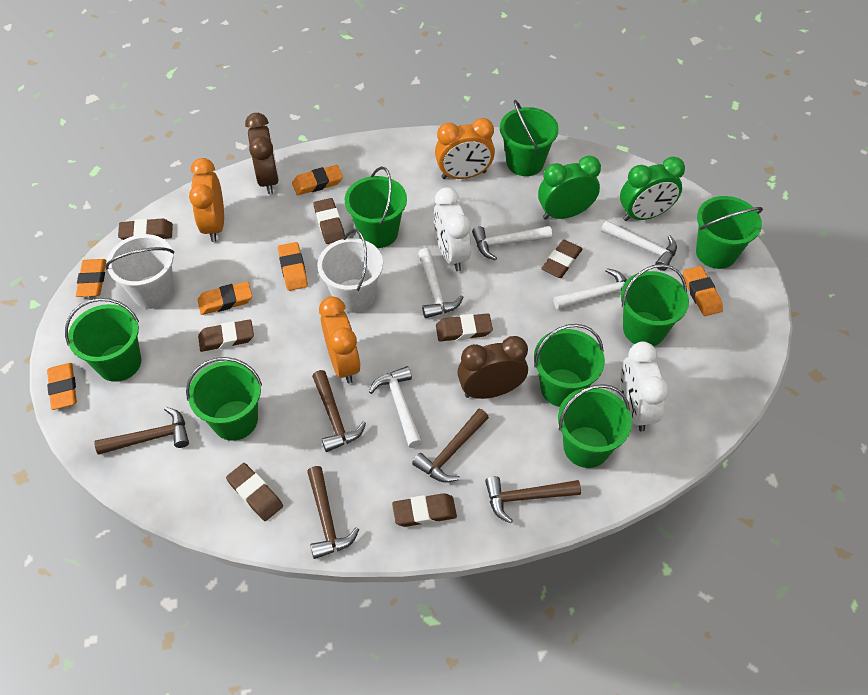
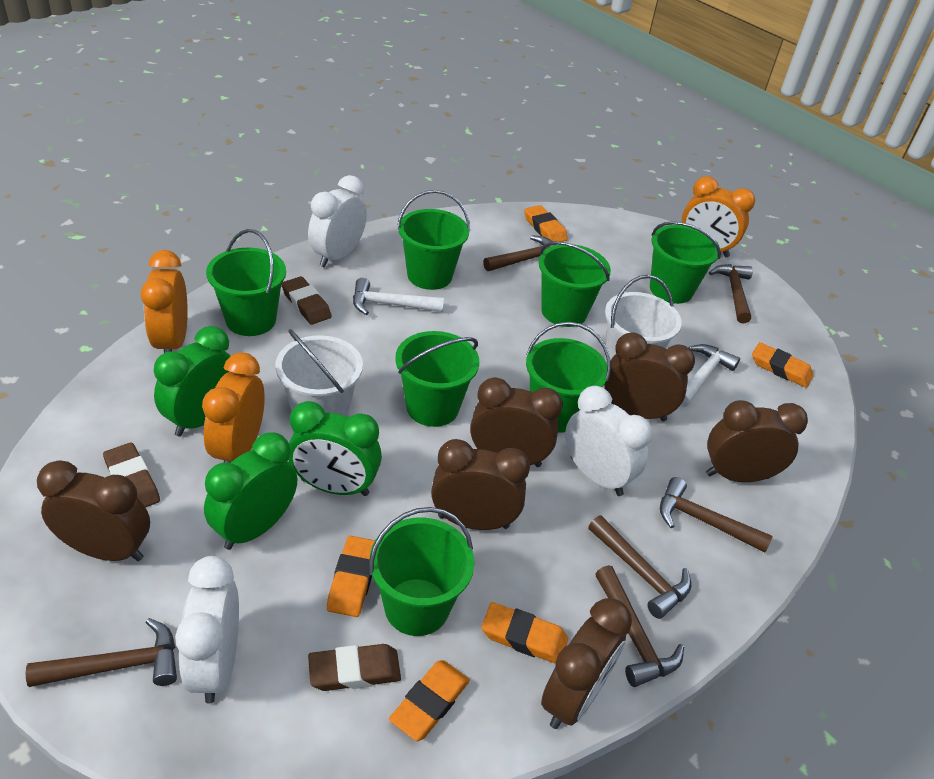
brown clock: 2 -> 6
brown eraser: 7 -> 3
brown hammer: 5 -> 6
green bucket: 8 -> 7
green clock: 2 -> 3
orange eraser: 6 -> 5
white clock: 2 -> 3
white hammer: 5 -> 2

